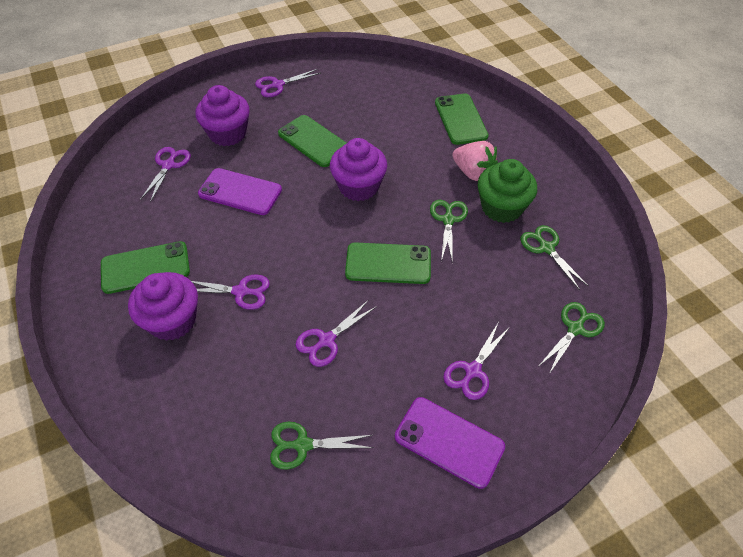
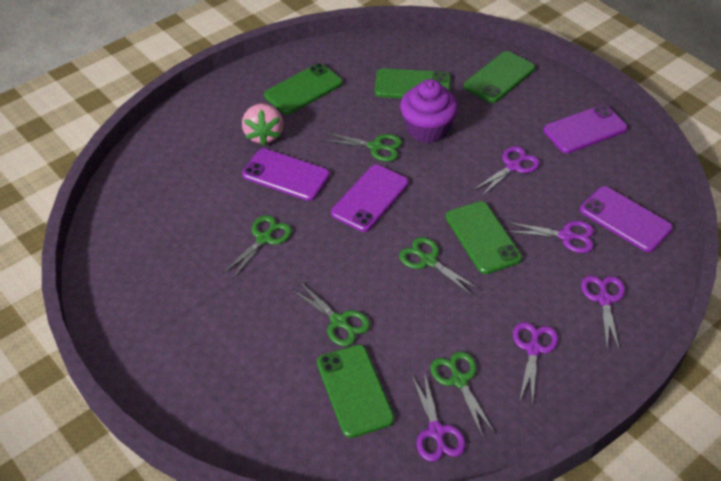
green cupcake: 1 -> 0
green phone: 4 -> 5
green scissors: 4 -> 5
purple cupcake: 3 -> 1
purple phone: 2 -> 4

